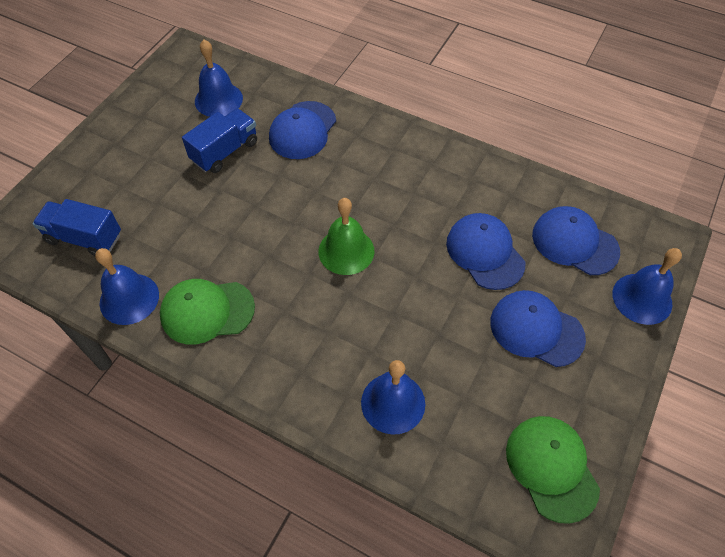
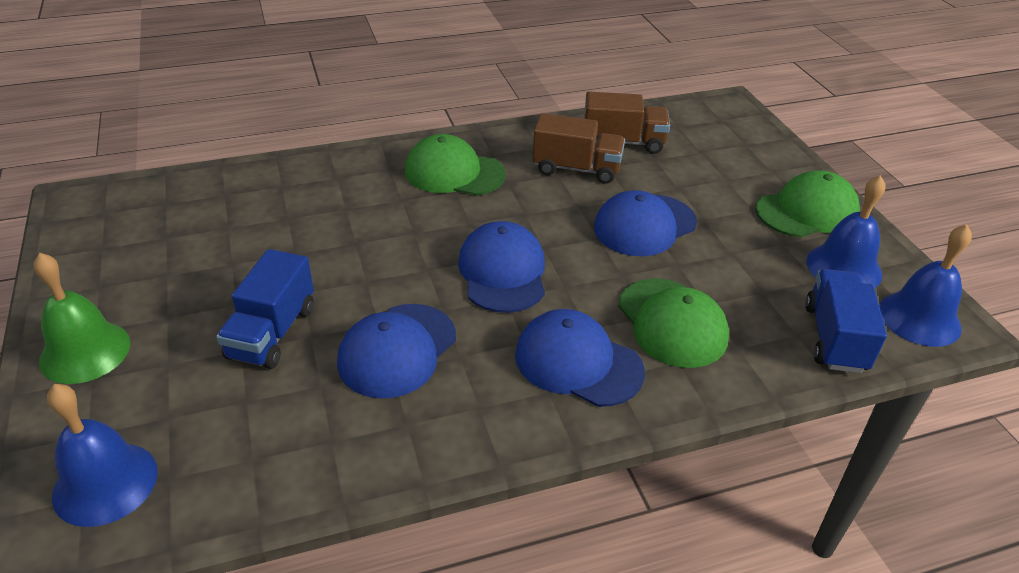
blue bell: 4 -> 3
brown truck: 0 -> 2
green cap: 2 -> 3

